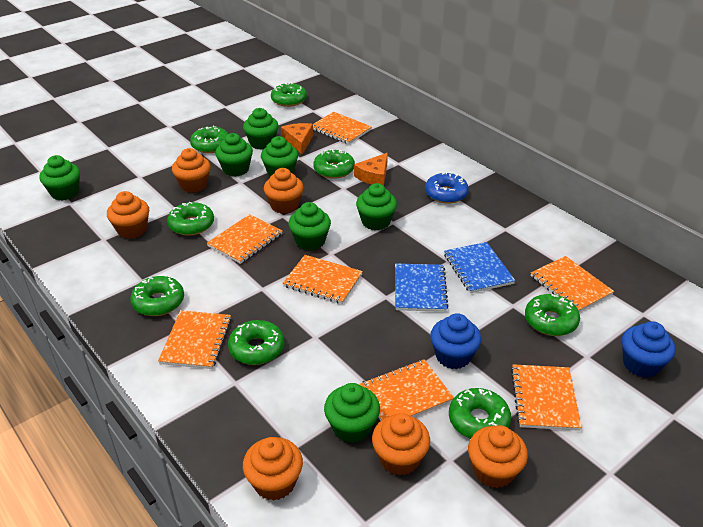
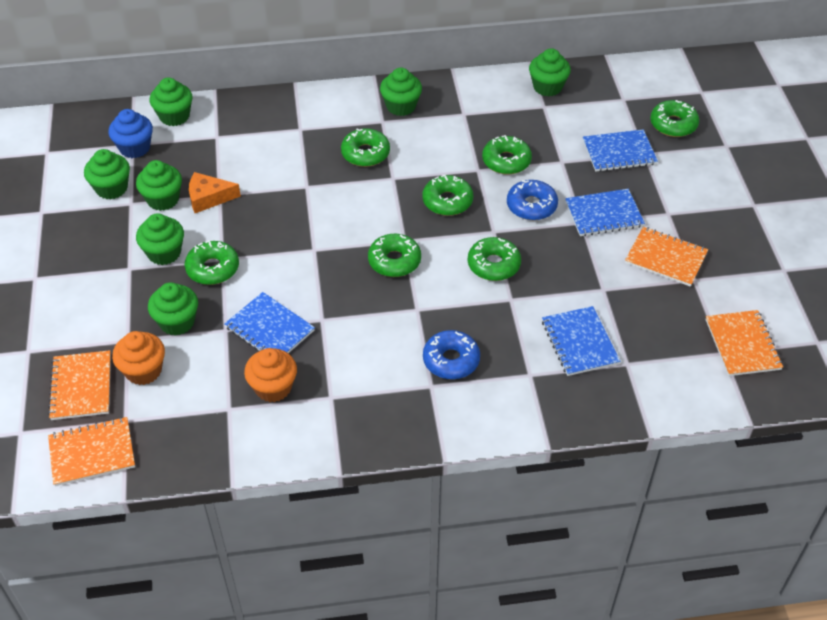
blue cupcake: 2 -> 1
blue donut: 1 -> 2
blue notebook: 2 -> 4
green donut: 8 -> 7
orange cheese: 2 -> 1
orange cupcake: 6 -> 2
orange notebook: 7 -> 4

